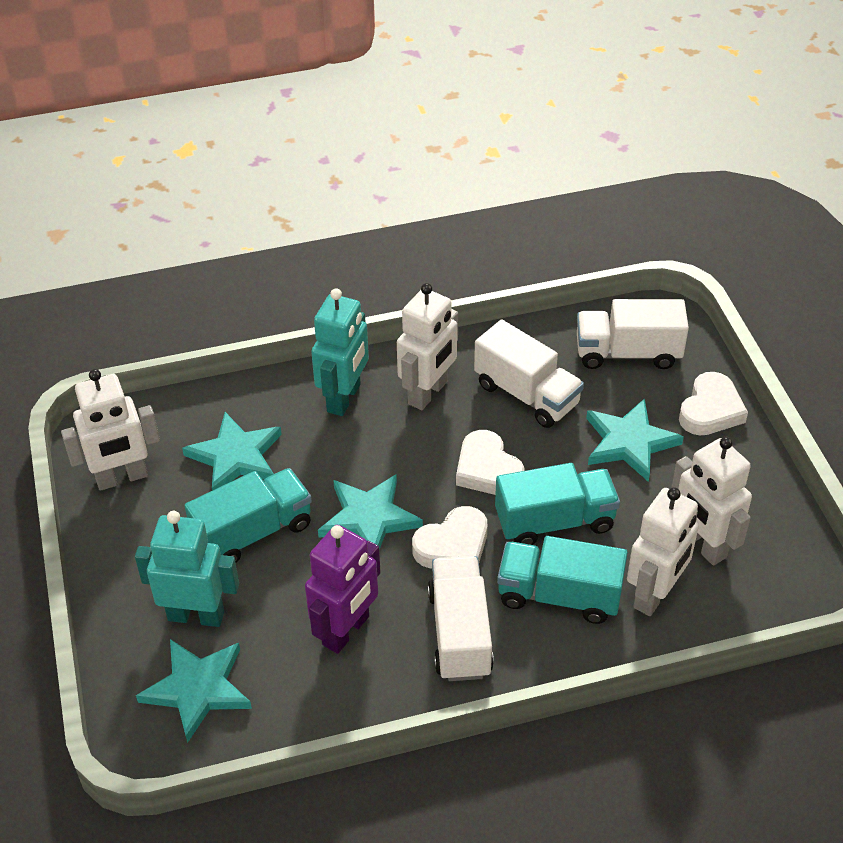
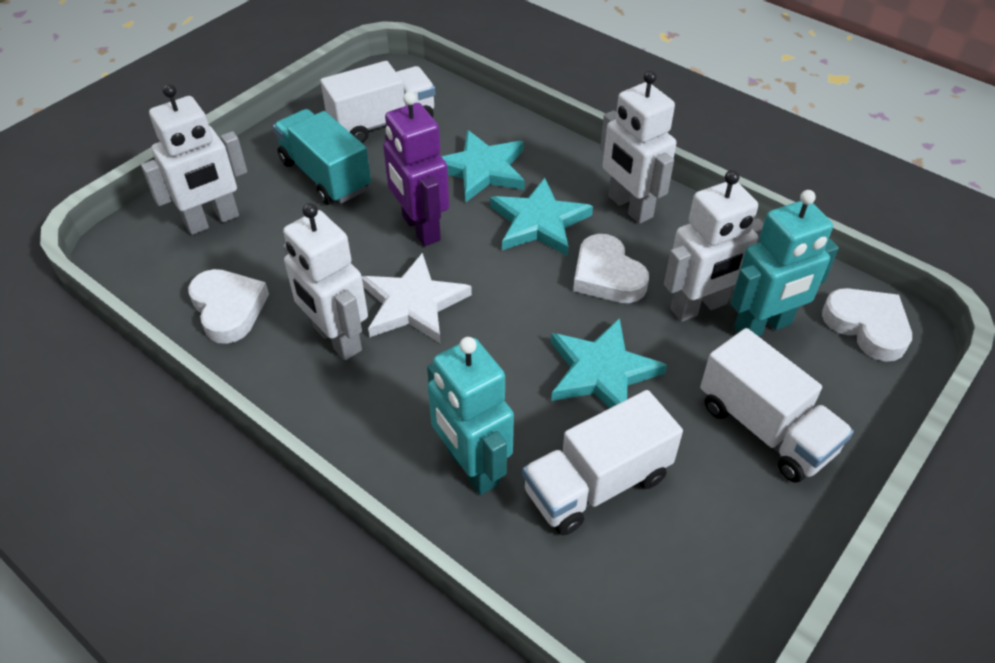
turquoise star: 4 -> 3
turquoise truck: 3 -> 1
white star: 0 -> 1

